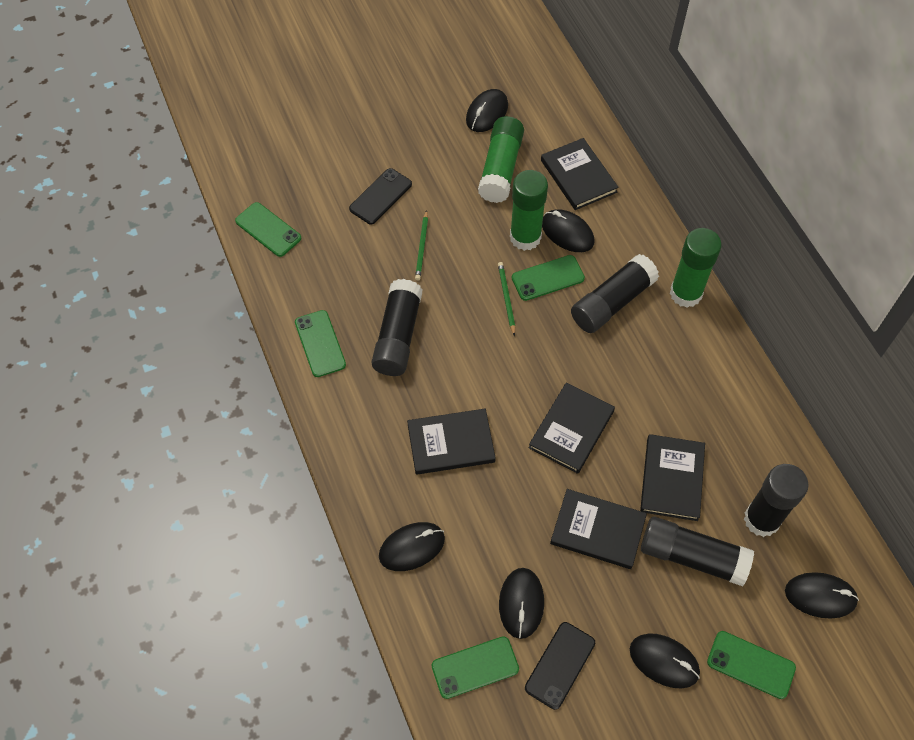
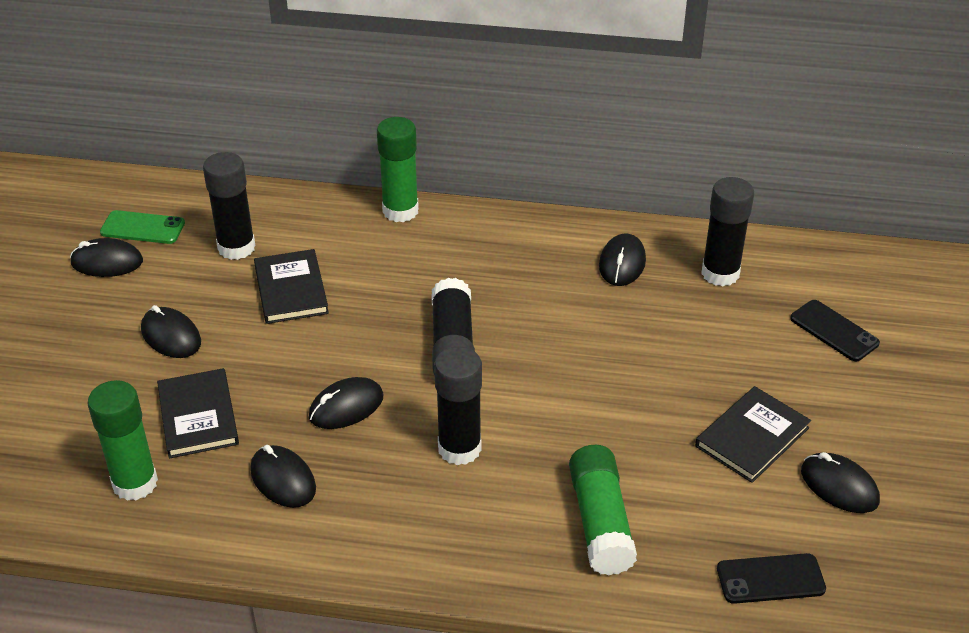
black book: 5 -> 3
green pencil: 2 -> 0
green phone: 5 -> 1

